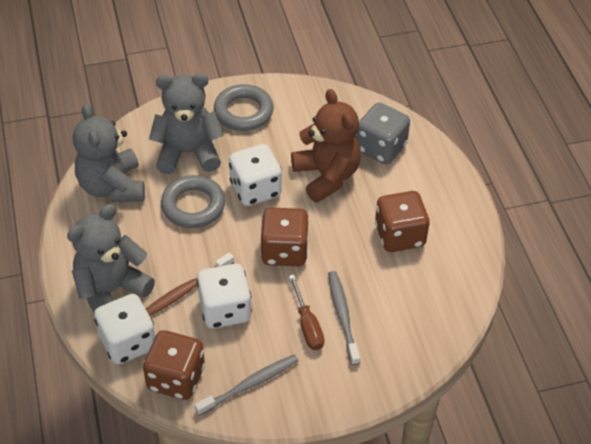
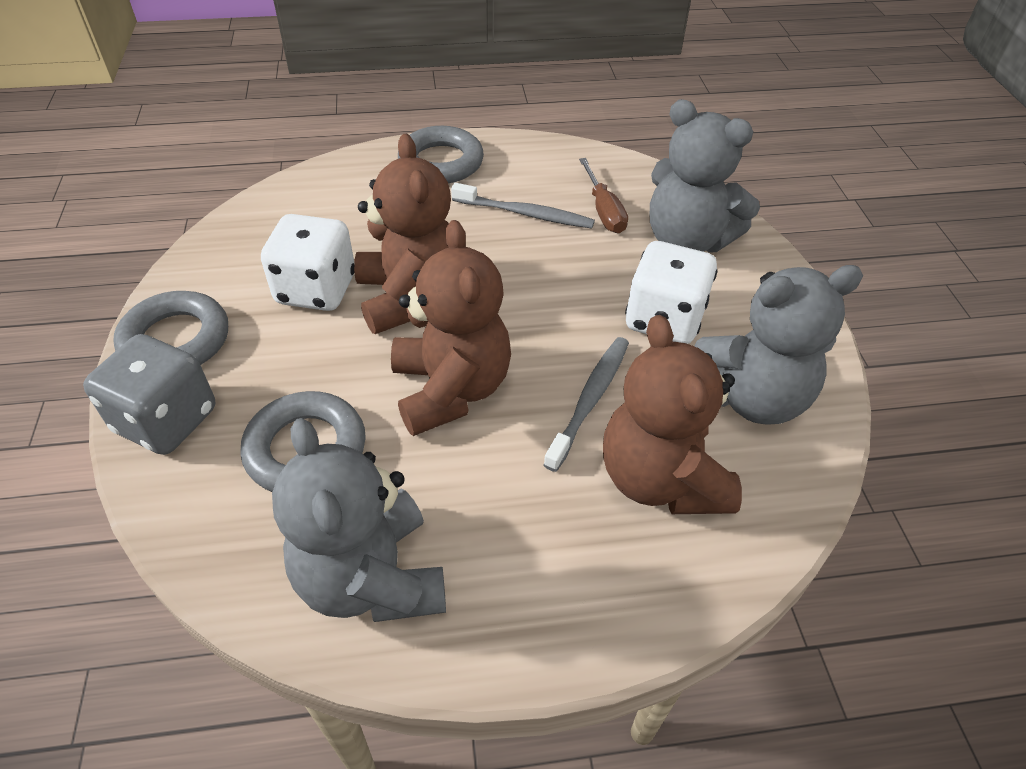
brown dice: 3 -> 0
brown teddy bear: 1 -> 3
brown toothbrush: 1 -> 0
grey ring: 2 -> 3
white dice: 3 -> 2

